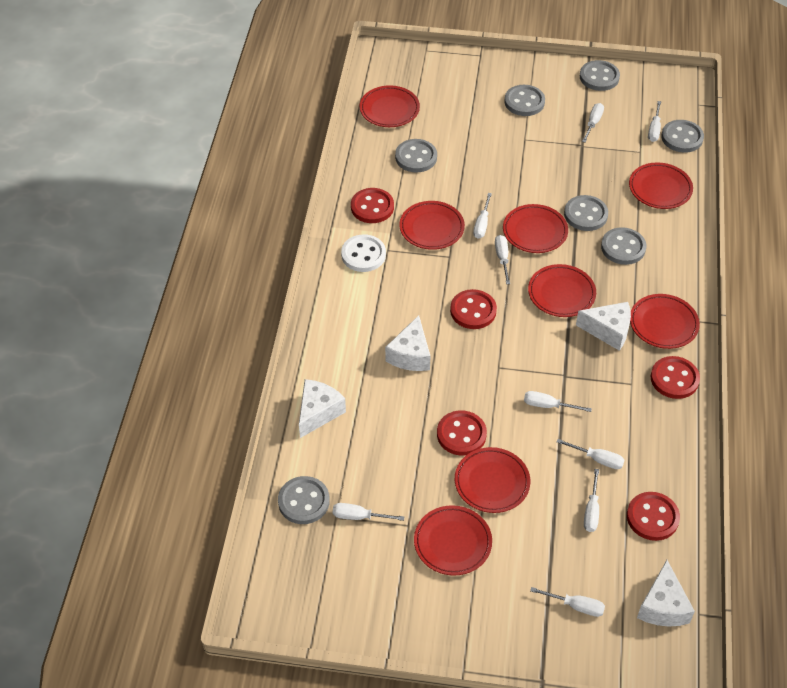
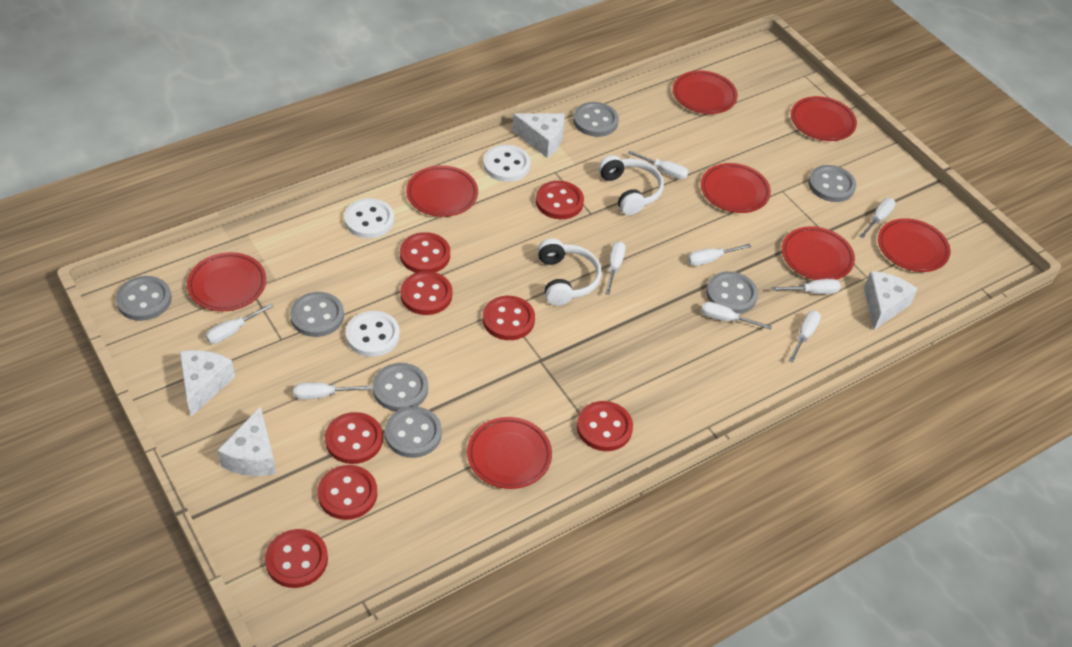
red button: 5 -> 8
white button: 1 -> 3
white headphones: 0 -> 2

